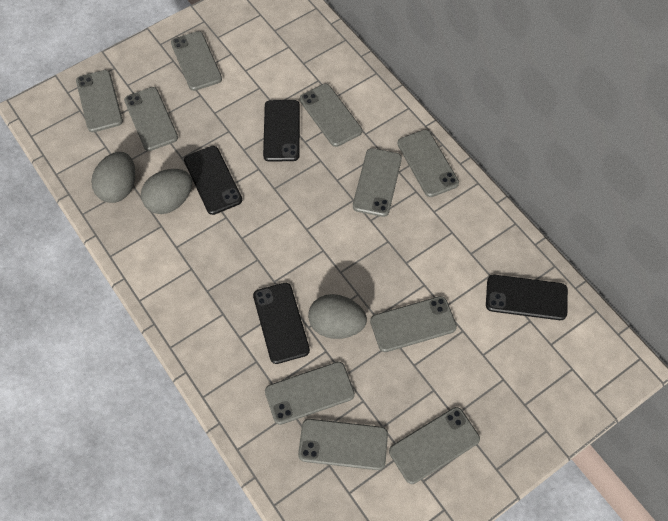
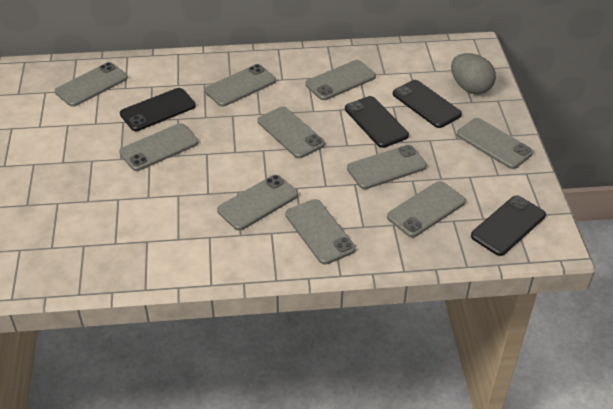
grey egg: 3 -> 1

